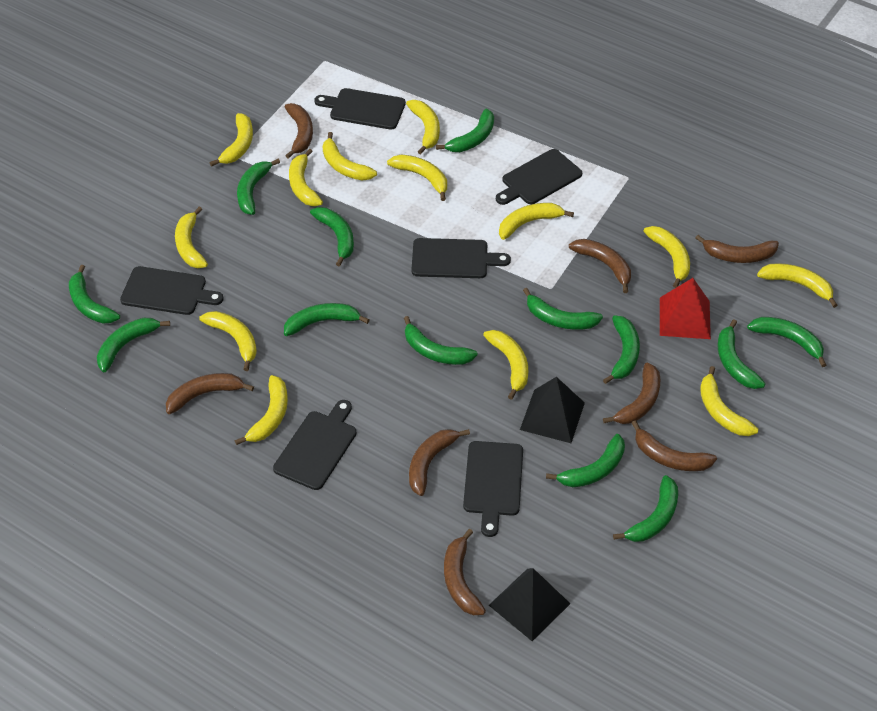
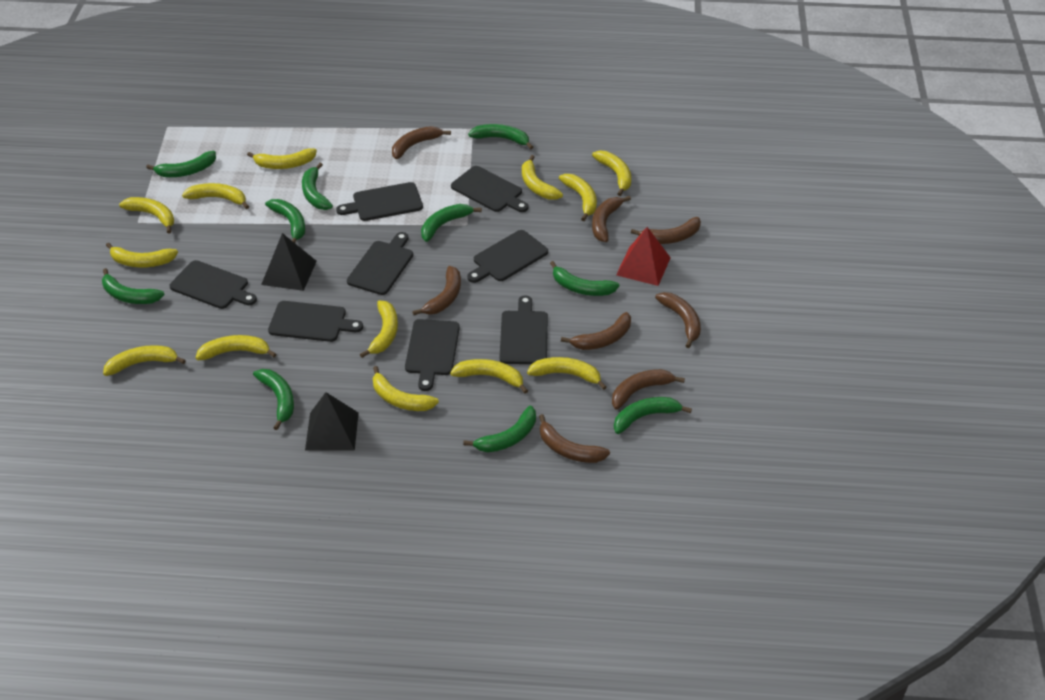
black cutting board: 6 -> 8
green banana: 13 -> 10

